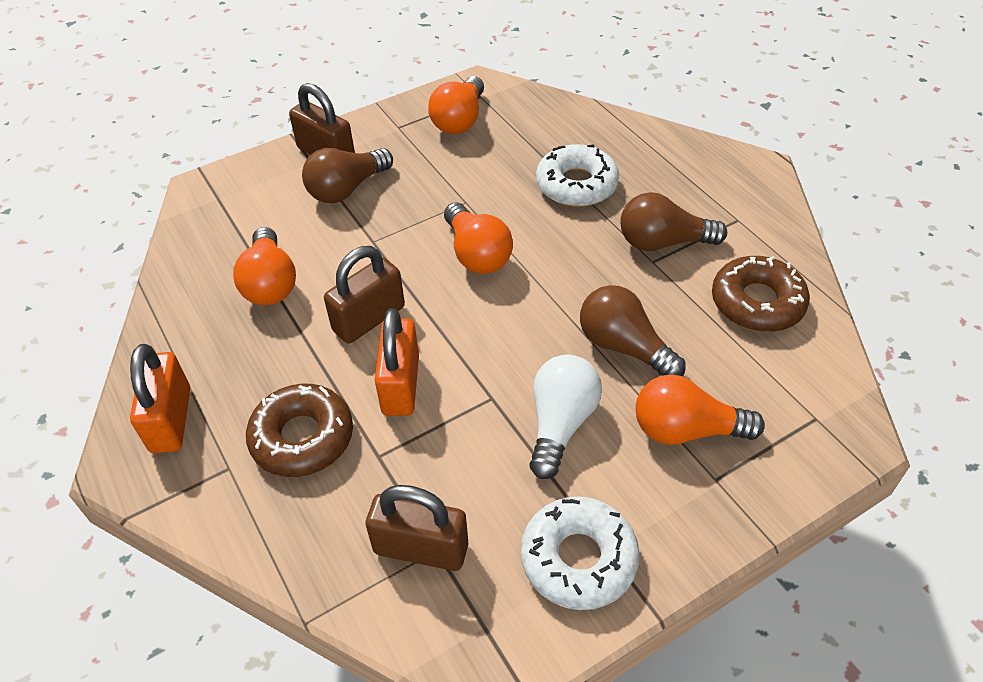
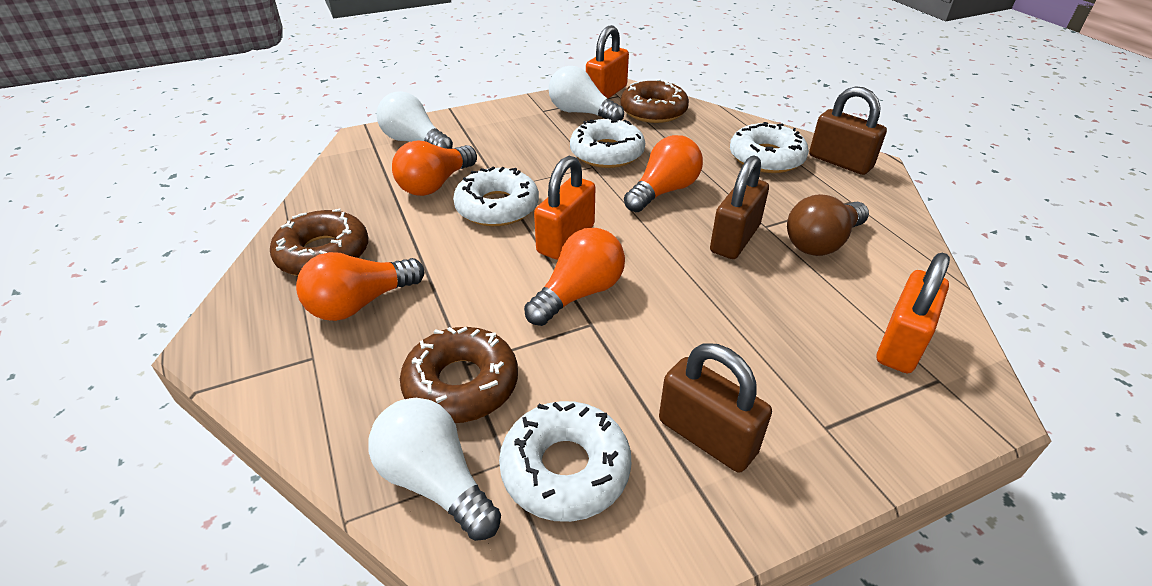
brown donut: 2 -> 3
brown light bulb: 3 -> 1
orange padlock: 2 -> 3
white donut: 2 -> 4
white light bulb: 1 -> 3

